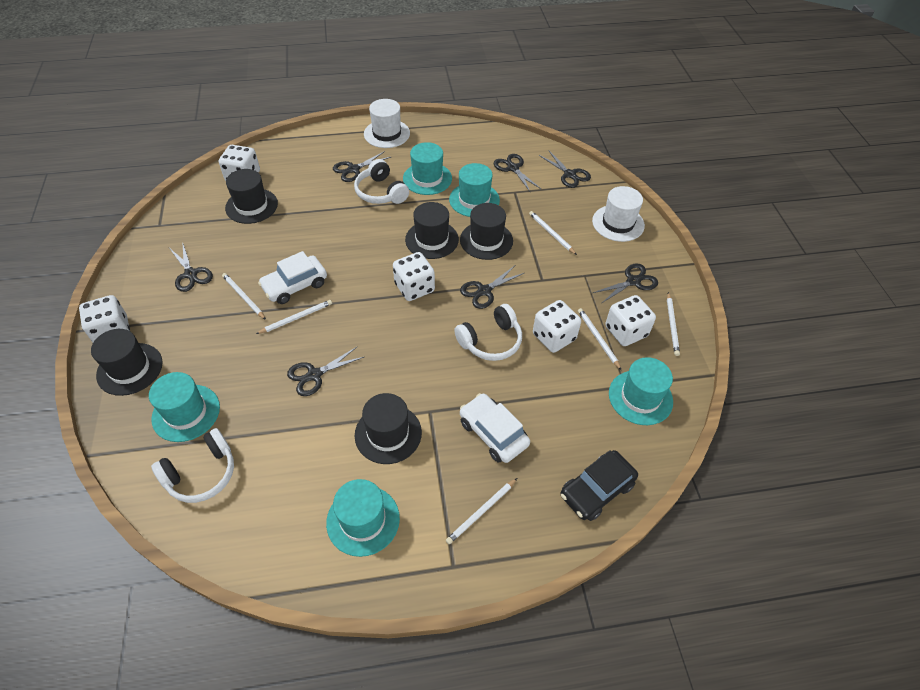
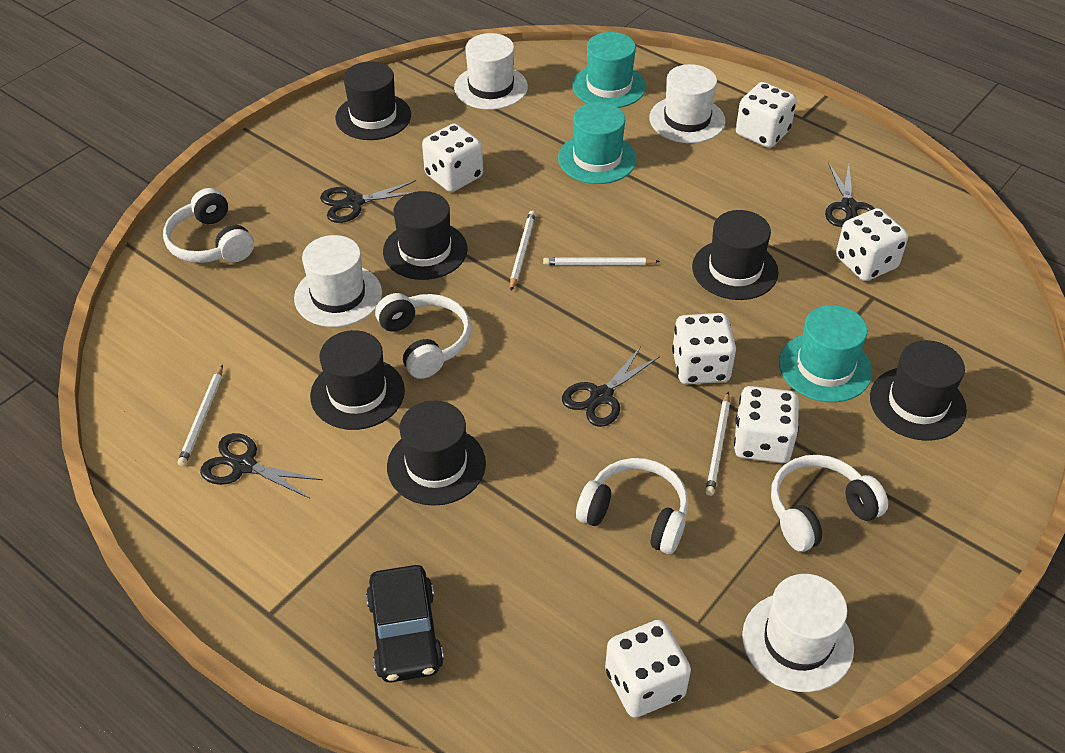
black hat: 5 -> 6
black scissors: 7 -> 4
turquoise hat: 5 -> 3
white car: 2 -> 0
white dice: 5 -> 6
white hat: 2 -> 4
white headphones: 3 -> 4
white pencil: 6 -> 4

